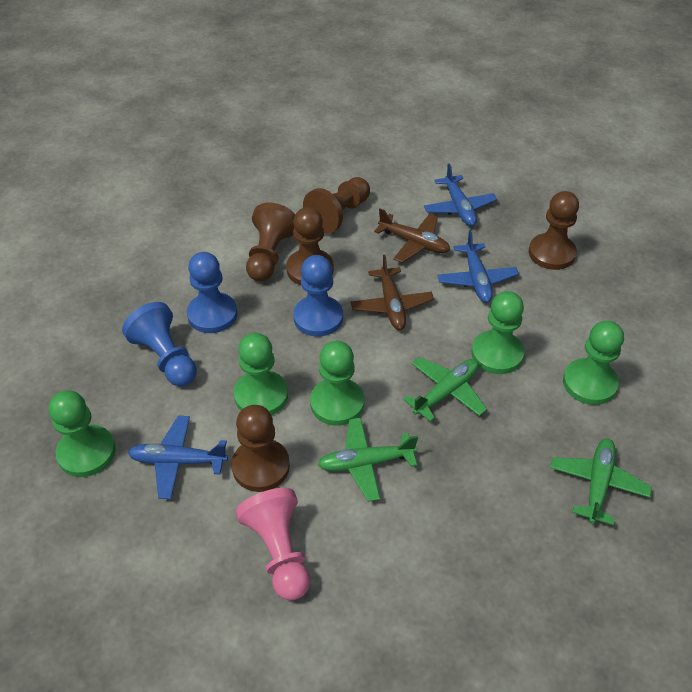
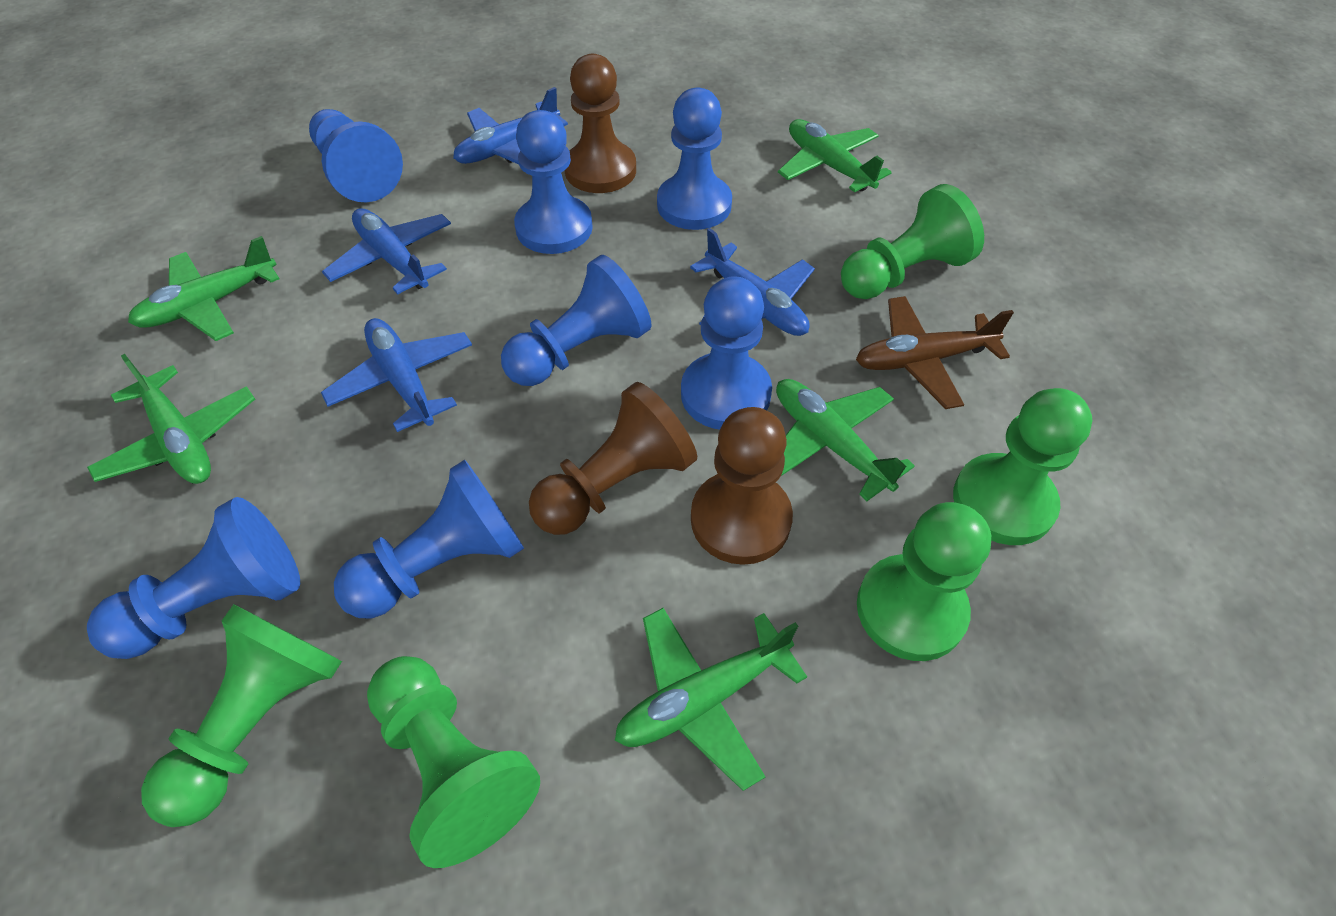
blue pawn: 3 -> 7
blue plane: 3 -> 4
brown pawn: 5 -> 3
brown plane: 2 -> 1
green plane: 3 -> 5
pink pawn: 1 -> 0

